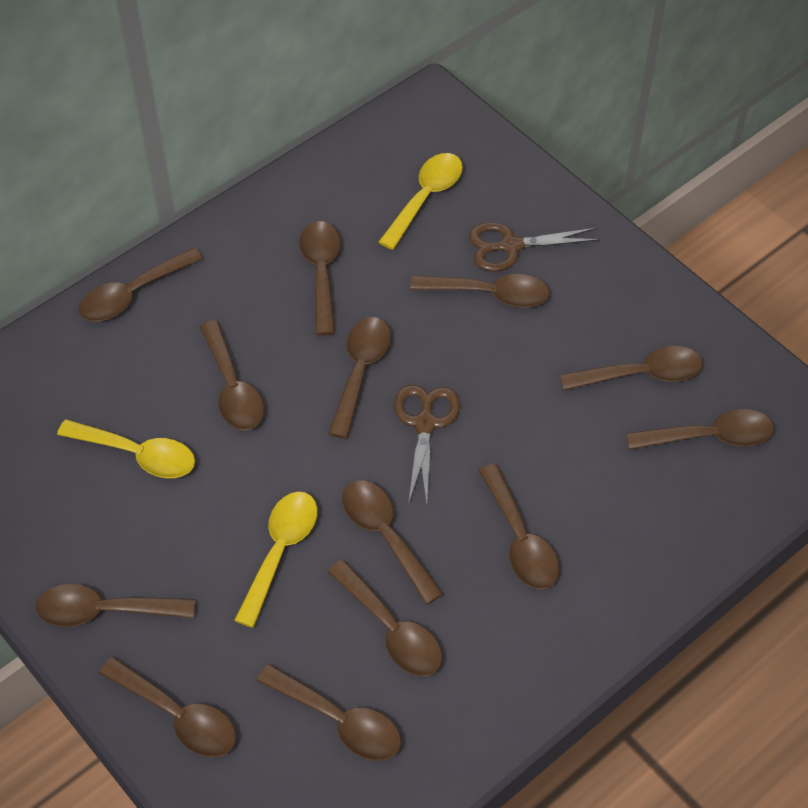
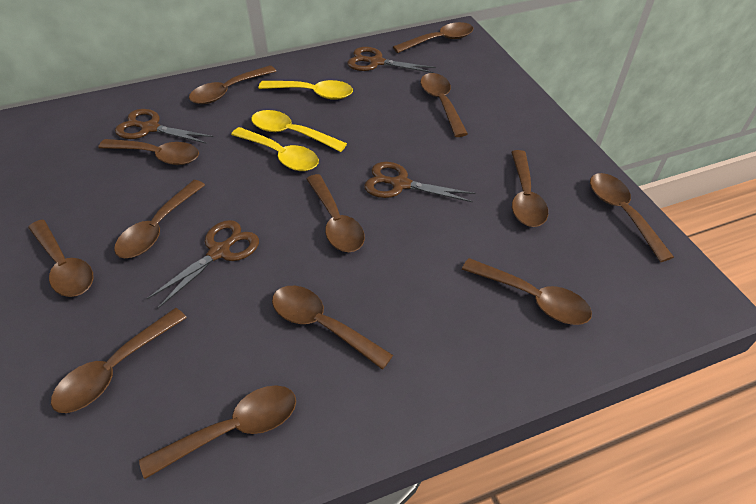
brown scissors: 2 -> 4

